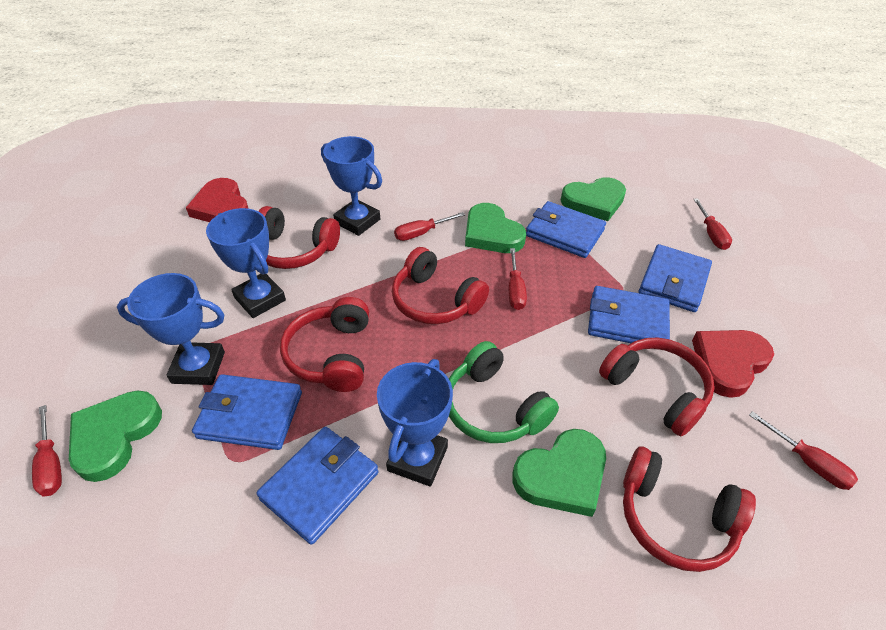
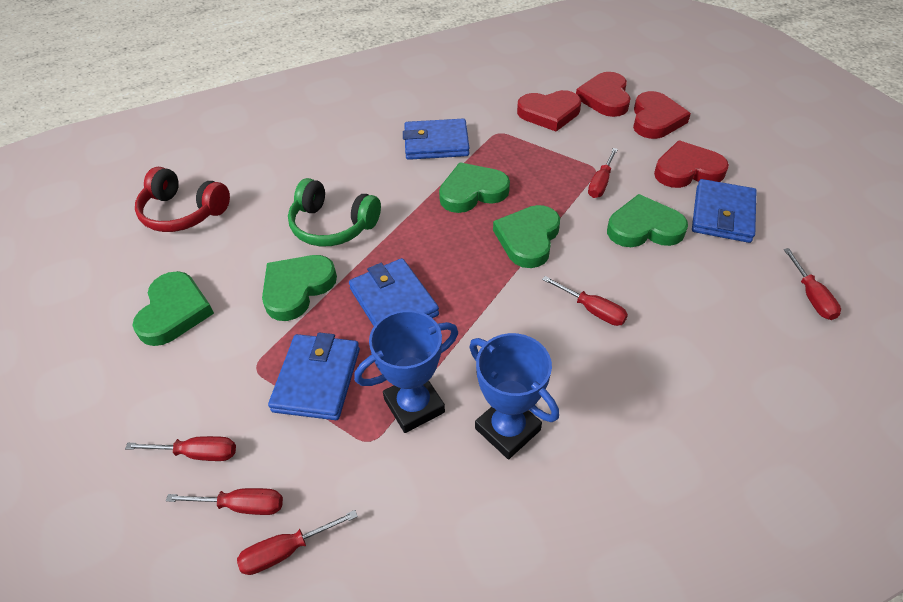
blue trophy: 4 -> 2
blue wallet: 5 -> 4
green heart: 4 -> 5
red headphones: 5 -> 1
red heart: 2 -> 4
red screwdriver: 5 -> 6

